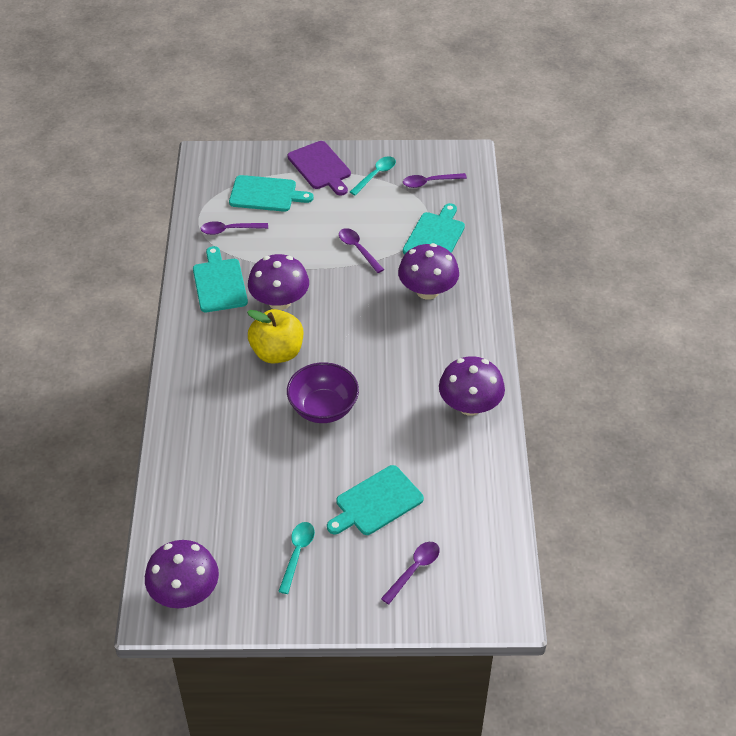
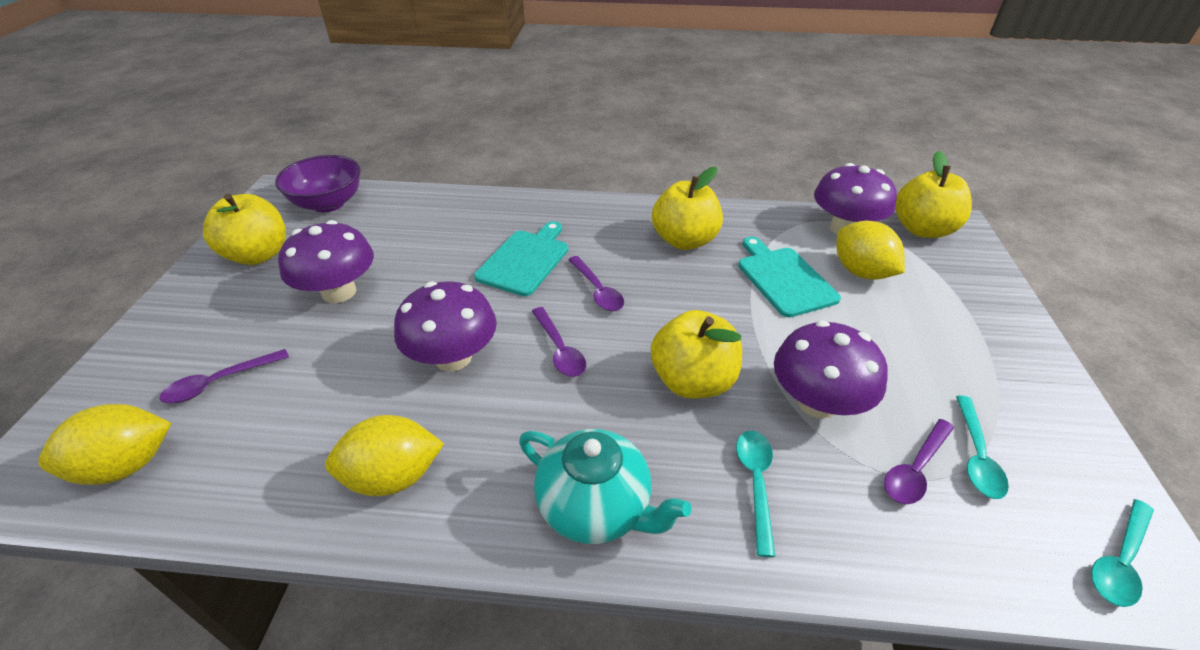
purple cutting board: 1 -> 0
turquoise cutting board: 4 -> 2
turquoise spoon: 2 -> 3
turquoise teapot: 0 -> 1
yellow apple: 1 -> 4
yellow lemon: 0 -> 3

